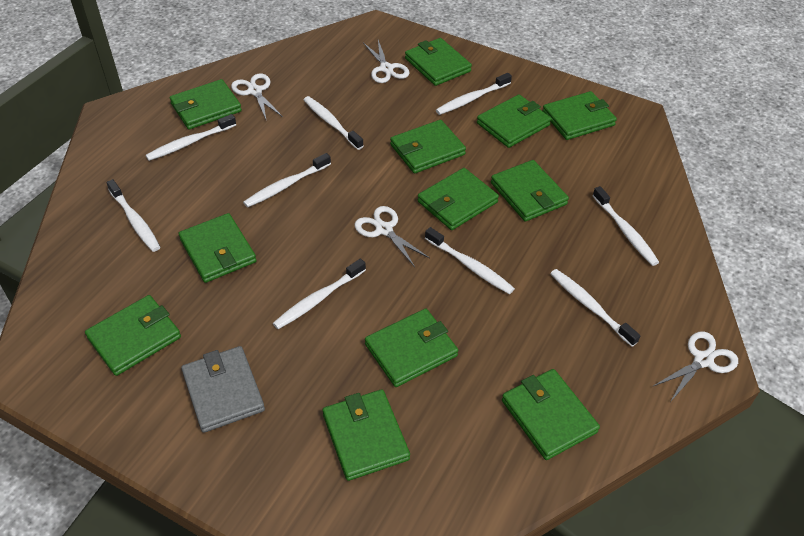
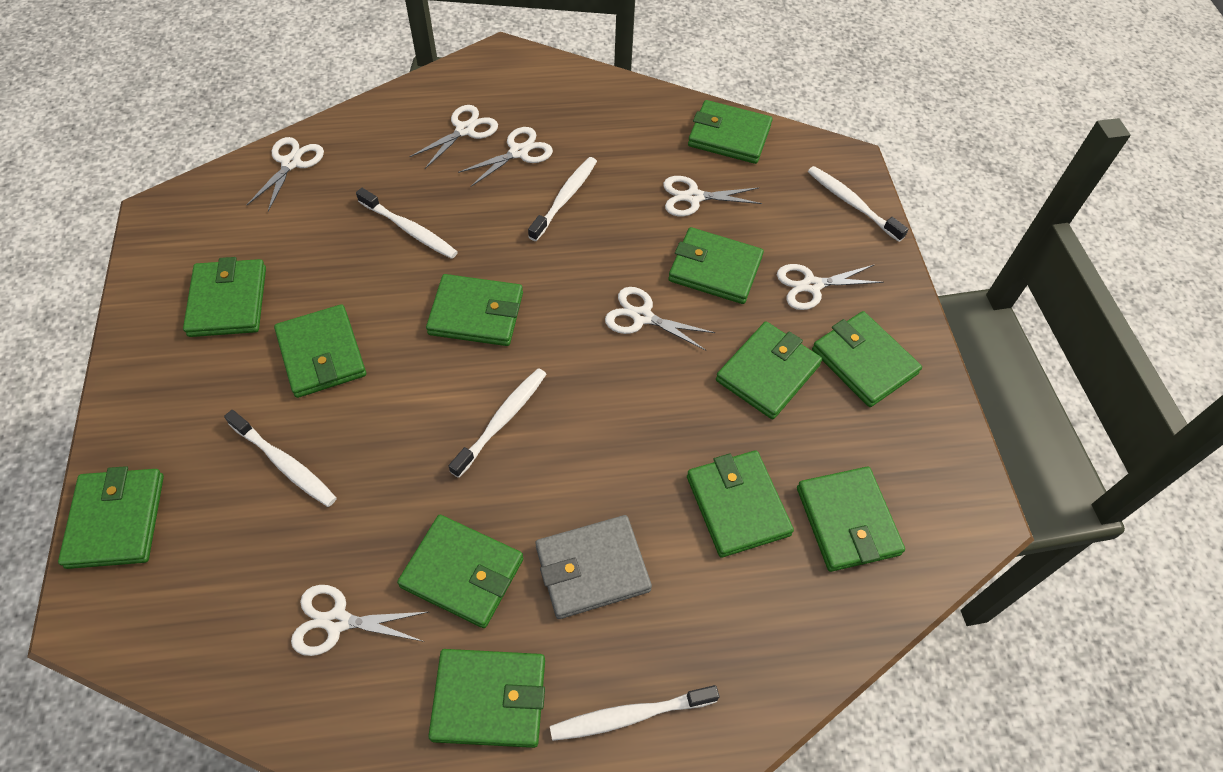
white scissors: 4 -> 7
white toothbrush: 9 -> 6

